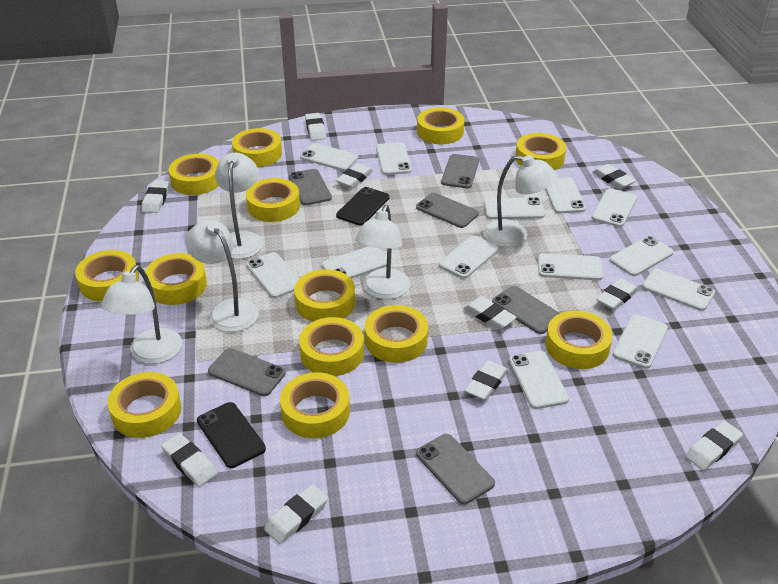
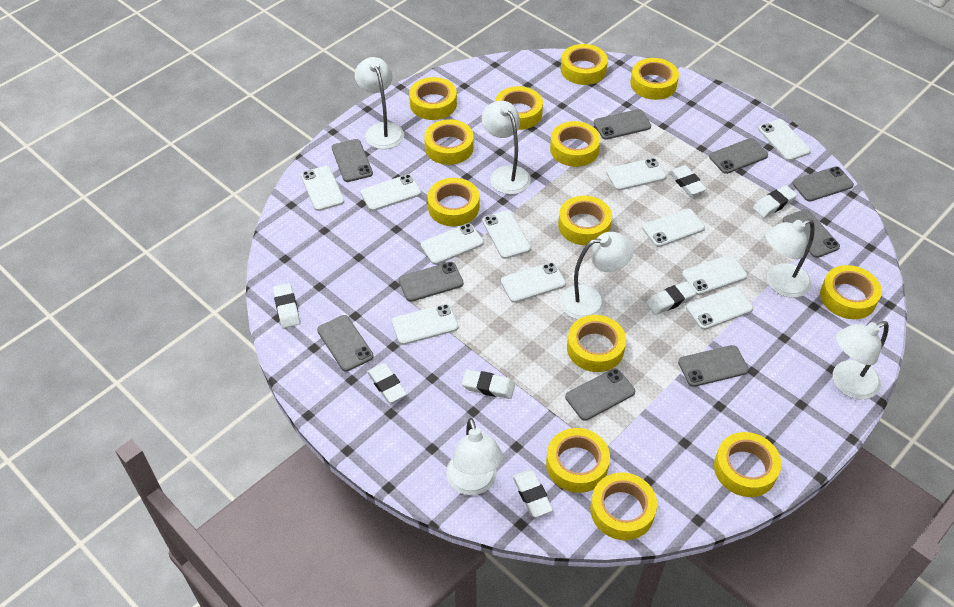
black phone: 2 -> 0
grey phone: 6 -> 9
white eraser: 10 -> 7
white lamp: 5 -> 6
white phone: 13 -> 11

